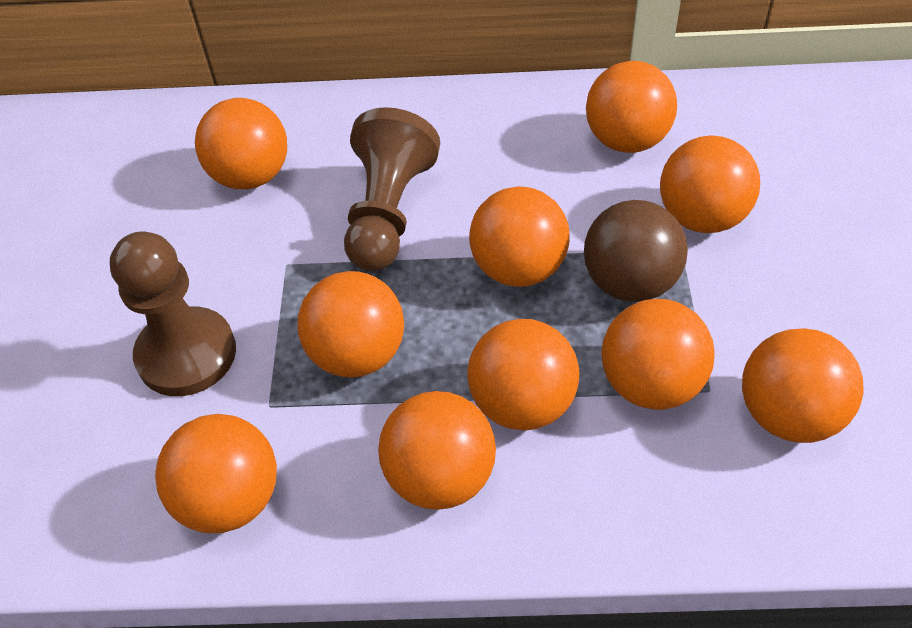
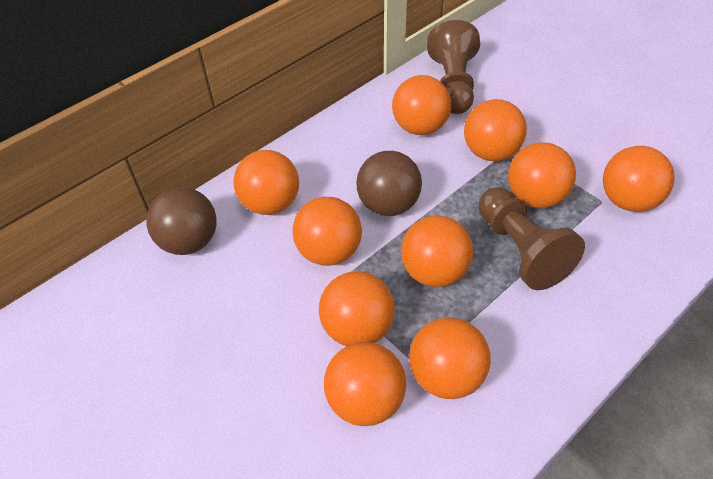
brown ball: 1 -> 2

